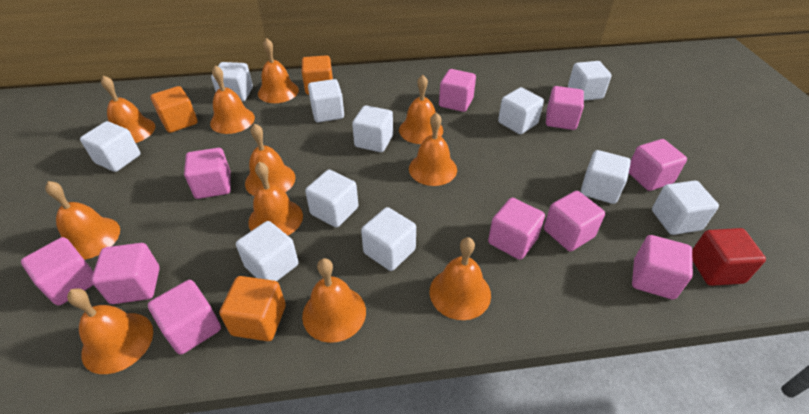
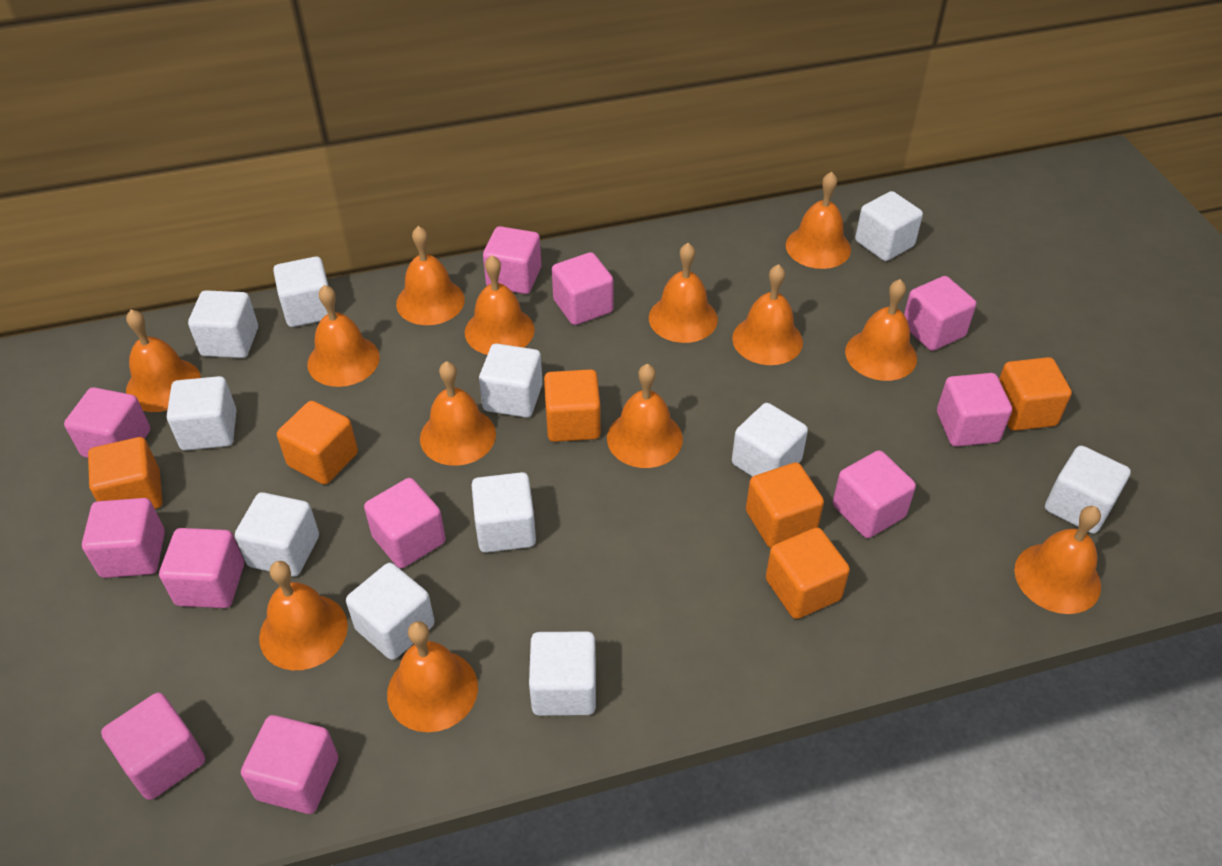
orange bell: 11 -> 13
orange cube: 3 -> 6
pink cube: 10 -> 11
red cube: 1 -> 0

